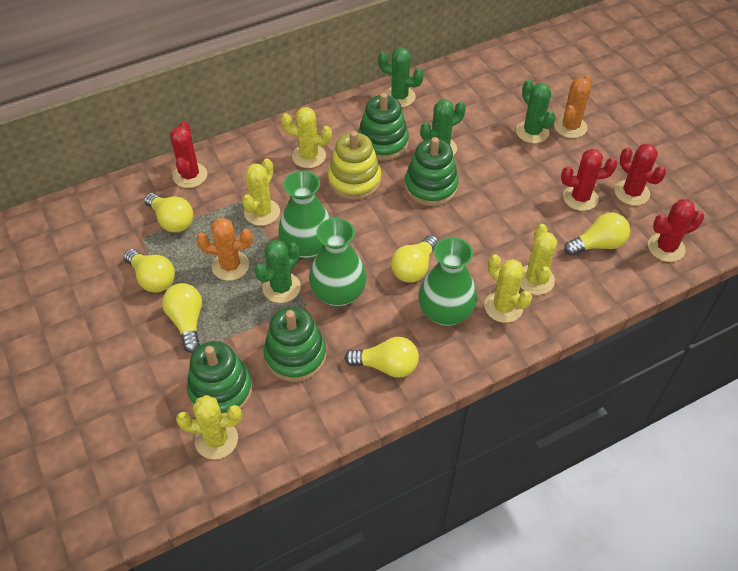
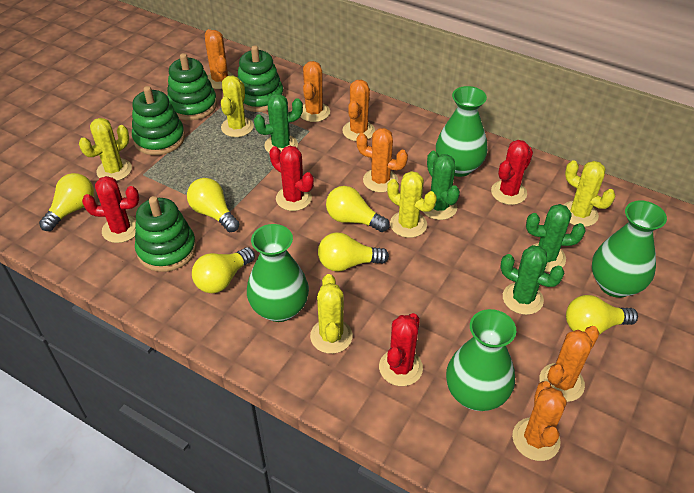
green vase: 3 -> 4
orange cactus: 2 -> 6
yellow stacking toy: 1 -> 0

